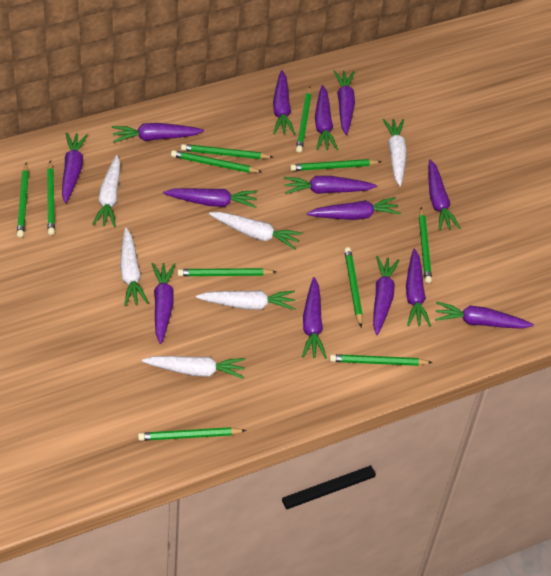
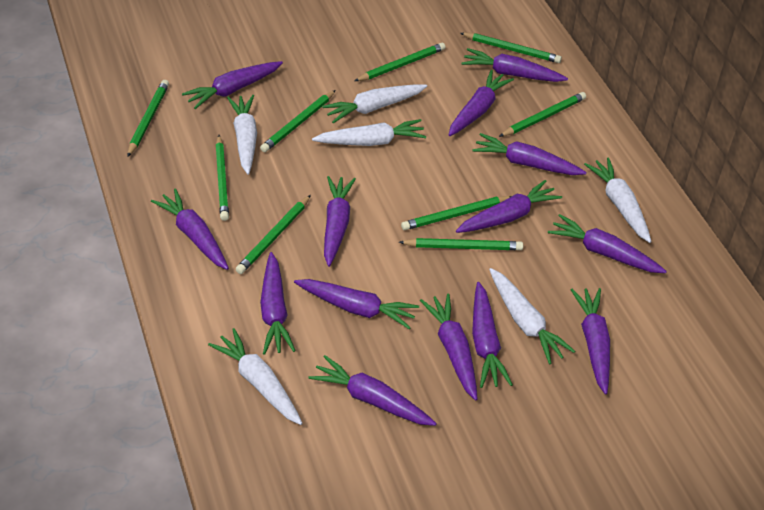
green pencil: 11 -> 9

